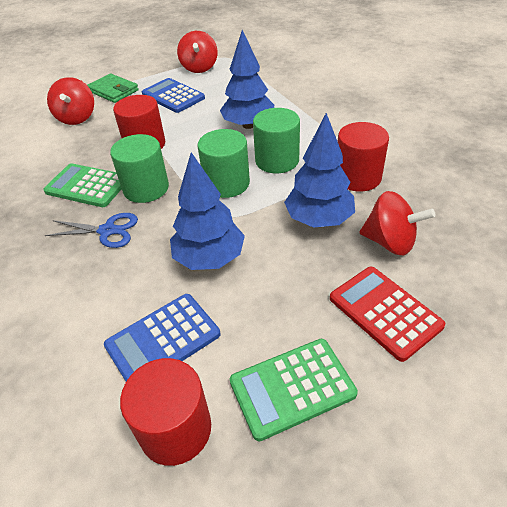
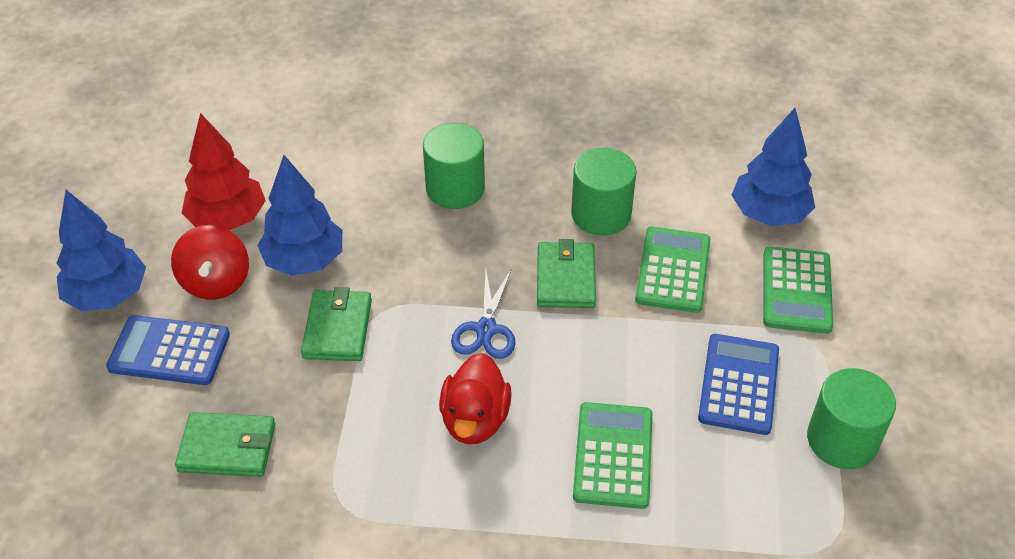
green calculator: 2 -> 3
green wallet: 1 -> 3
red calculator: 1 -> 0
red cylinder: 3 -> 0
red duck: 0 -> 1
red spinning top: 3 -> 1
red tree: 0 -> 1

